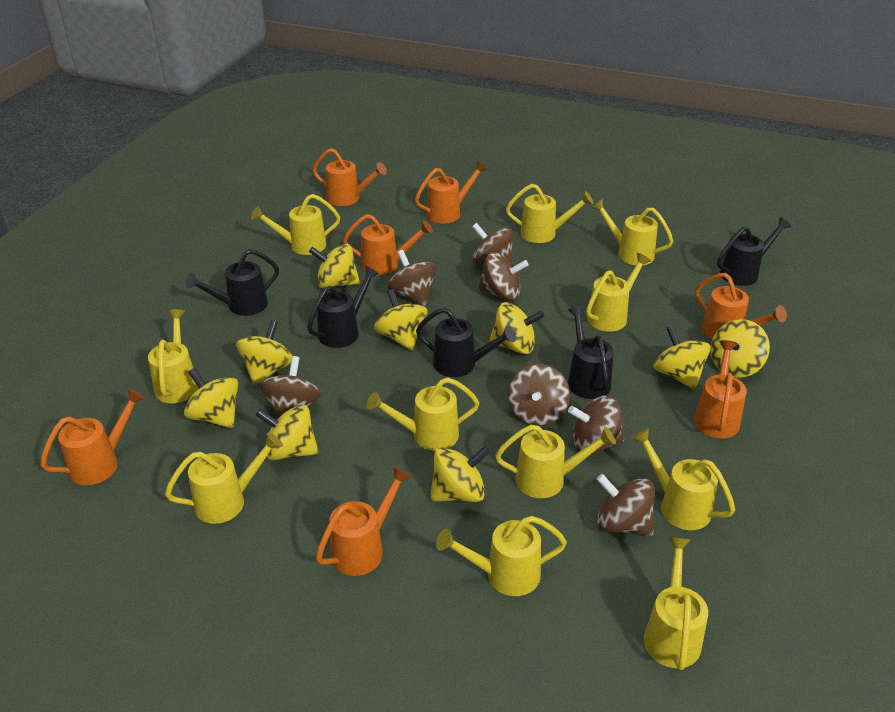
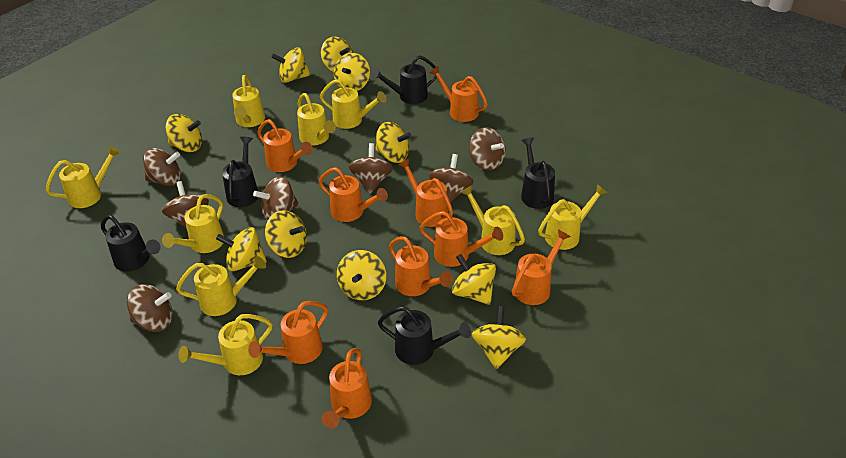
orange watering can: 7 -> 9
yellow spinning top: 9 -> 10
yellow watering can: 11 -> 9

